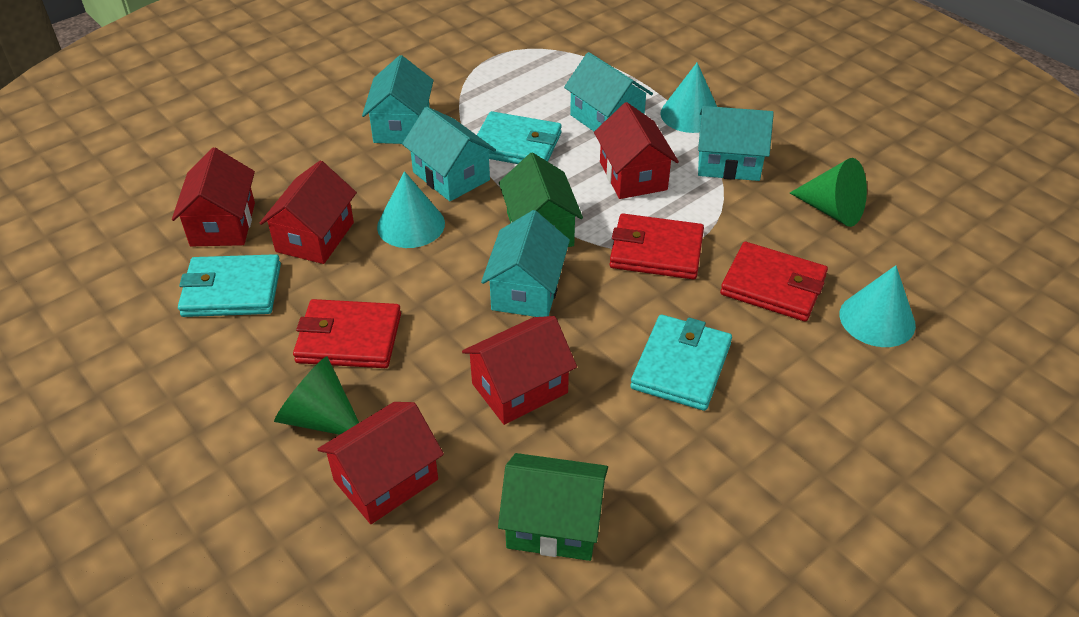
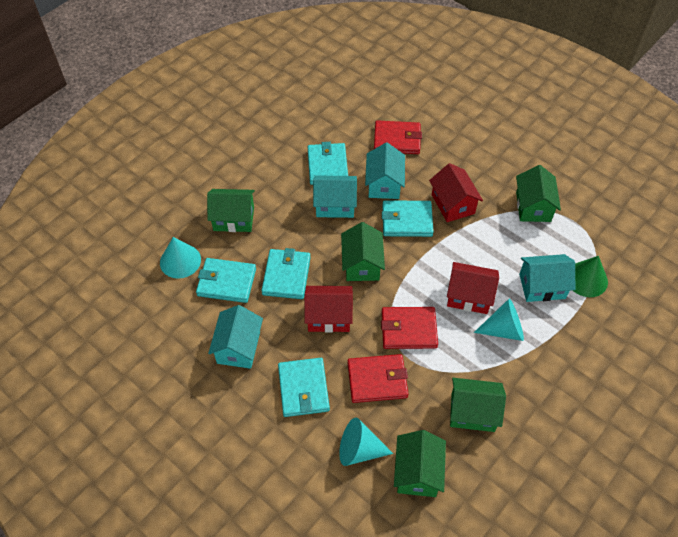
green cone: 2 -> 1
green house: 2 -> 5
red house: 5 -> 3
turquoise house: 5 -> 4
turquoise wallet: 3 -> 5

